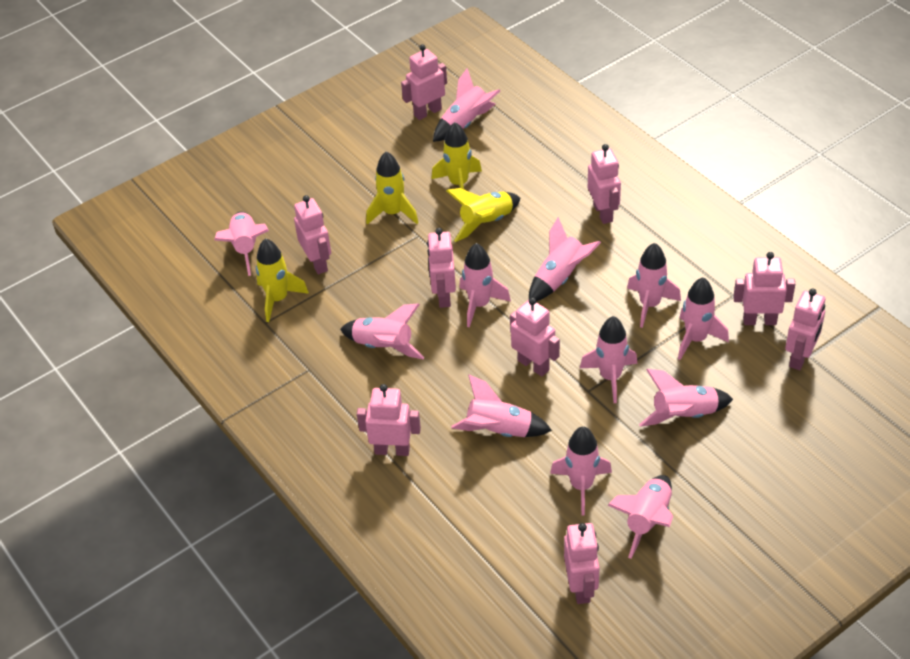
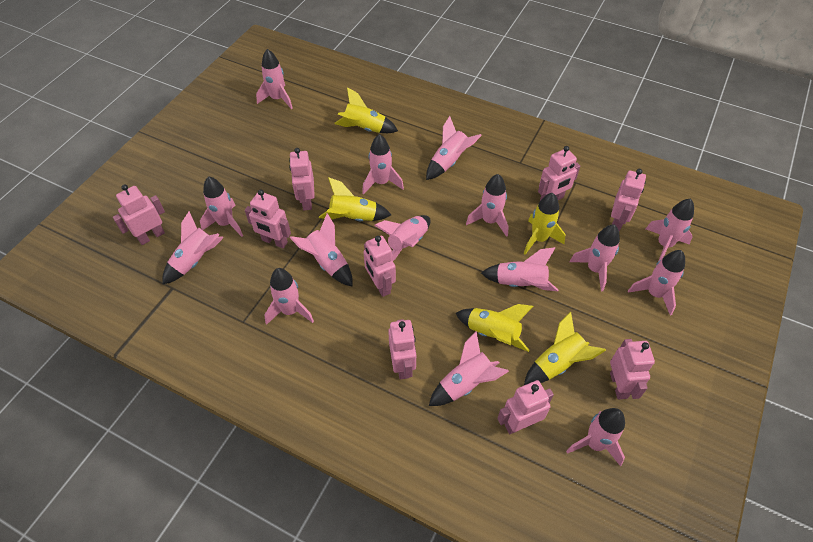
pink rocket: 12 -> 15
yellow rocket: 4 -> 5

